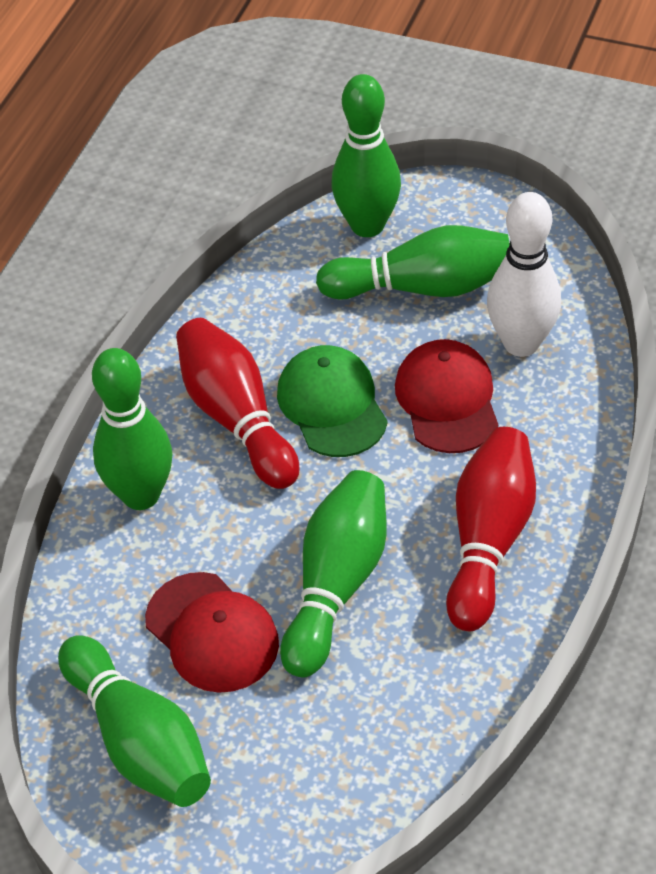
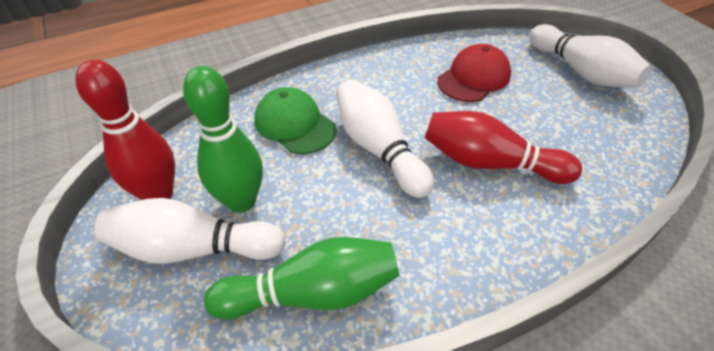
green bowling pin: 5 -> 2
red cap: 2 -> 1
white bowling pin: 1 -> 3

